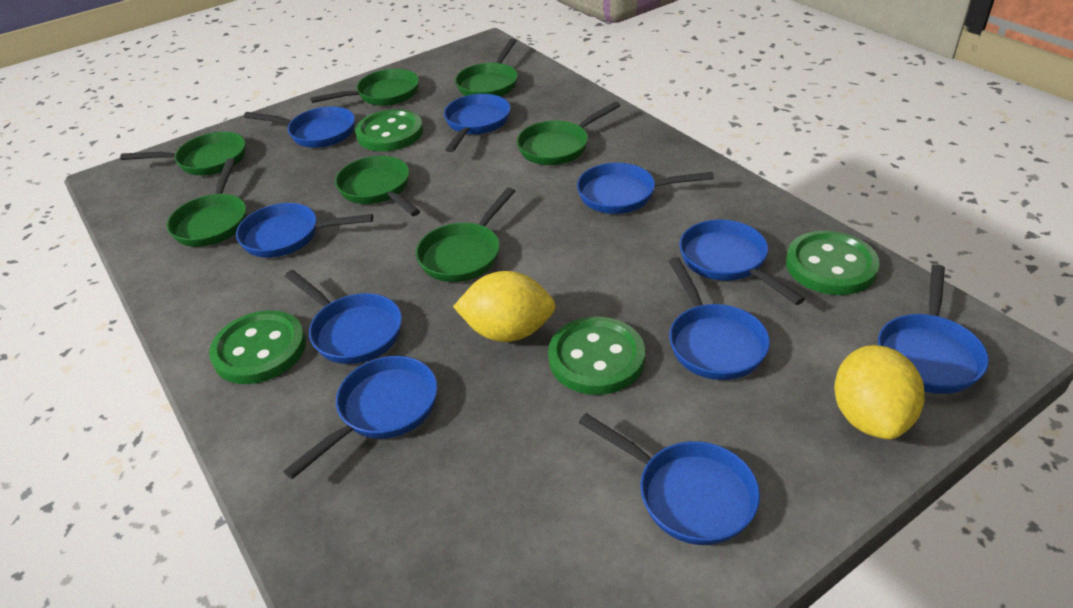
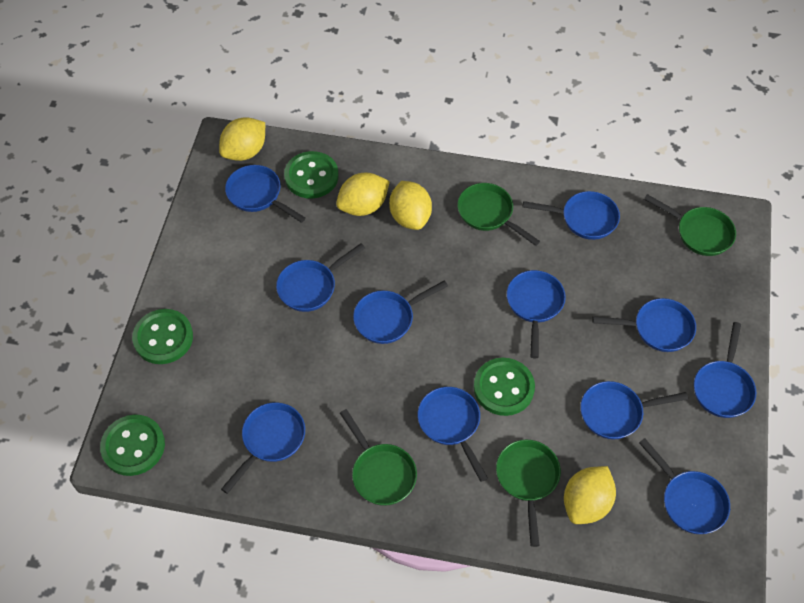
blue pan: 10 -> 11
green pan: 7 -> 4
yellow lemon: 2 -> 4

